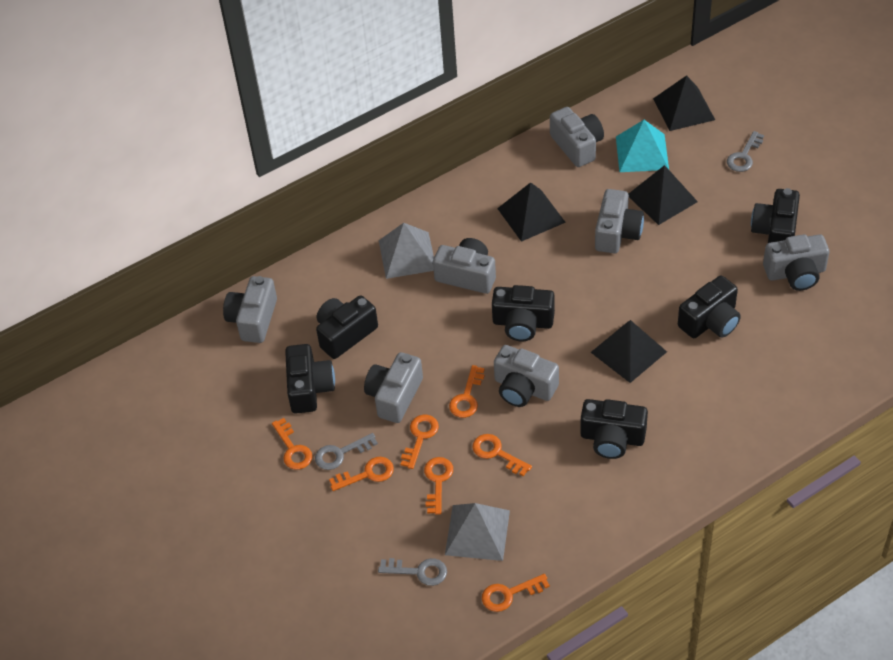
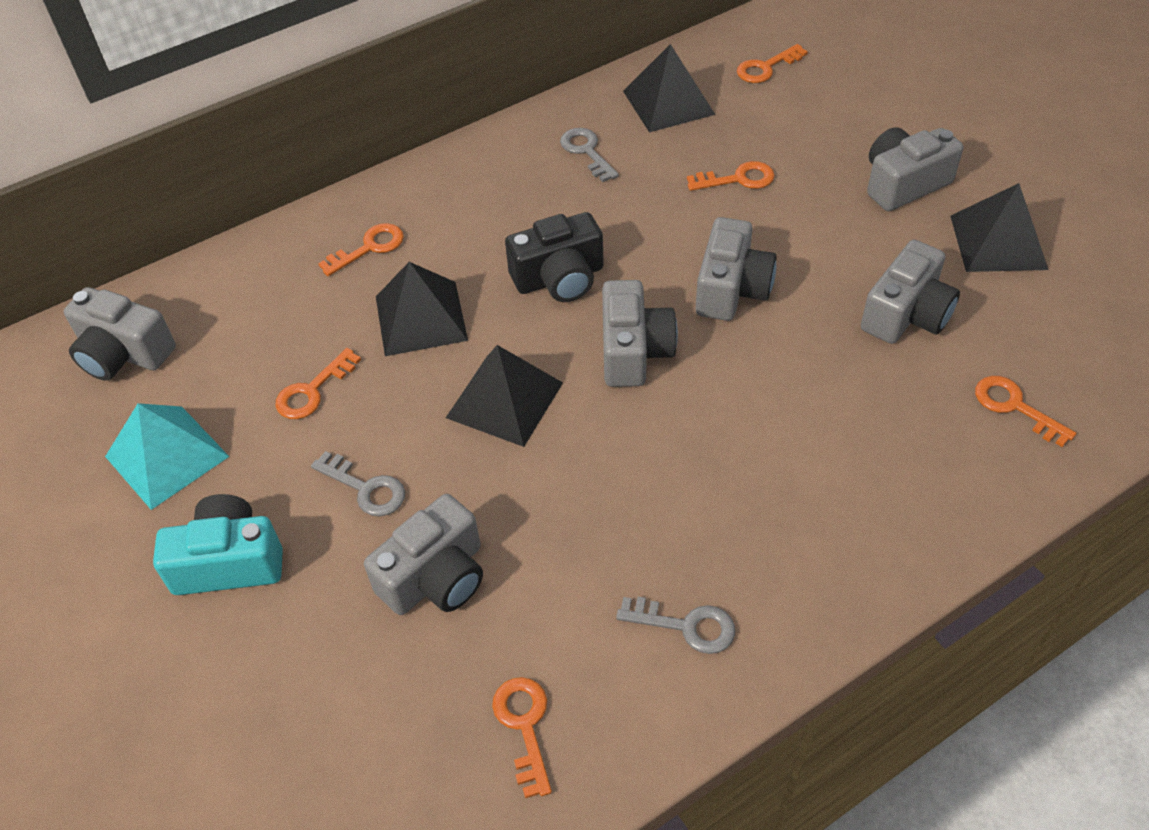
black camera: 6 -> 1
grey camera: 7 -> 6
grey pyramid: 2 -> 0
orange key: 7 -> 6
turquoise camera: 0 -> 1

